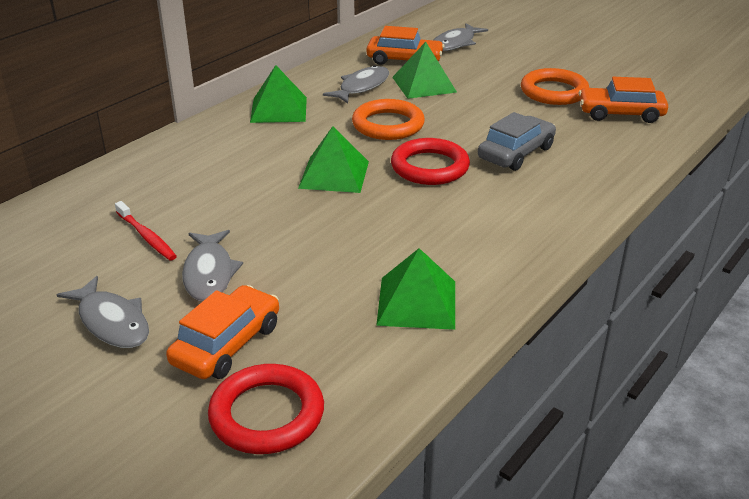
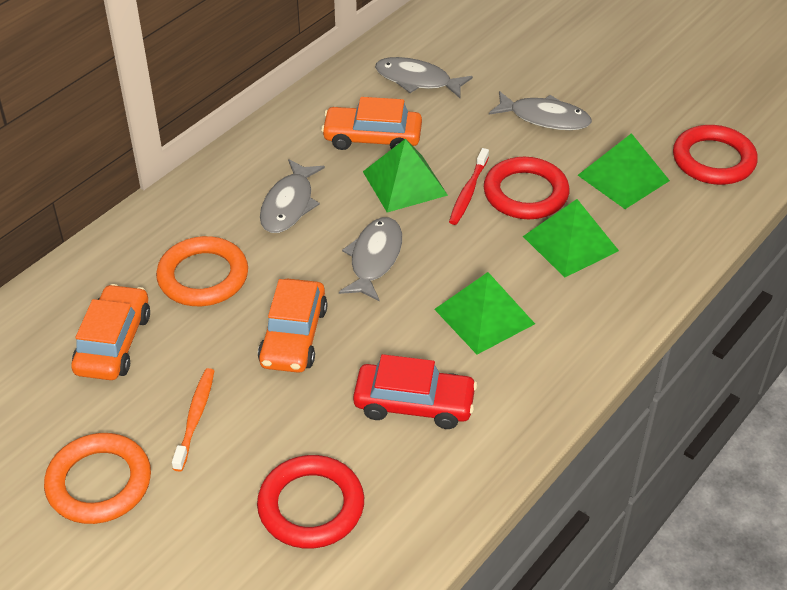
grey car: 1 -> 0
orange toothbrush: 0 -> 1
red car: 0 -> 1
red ring: 2 -> 3

